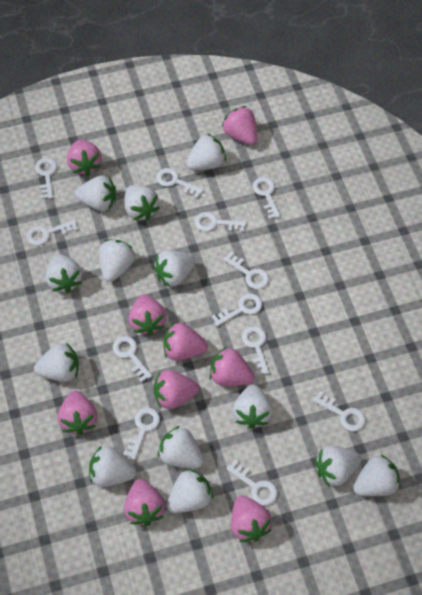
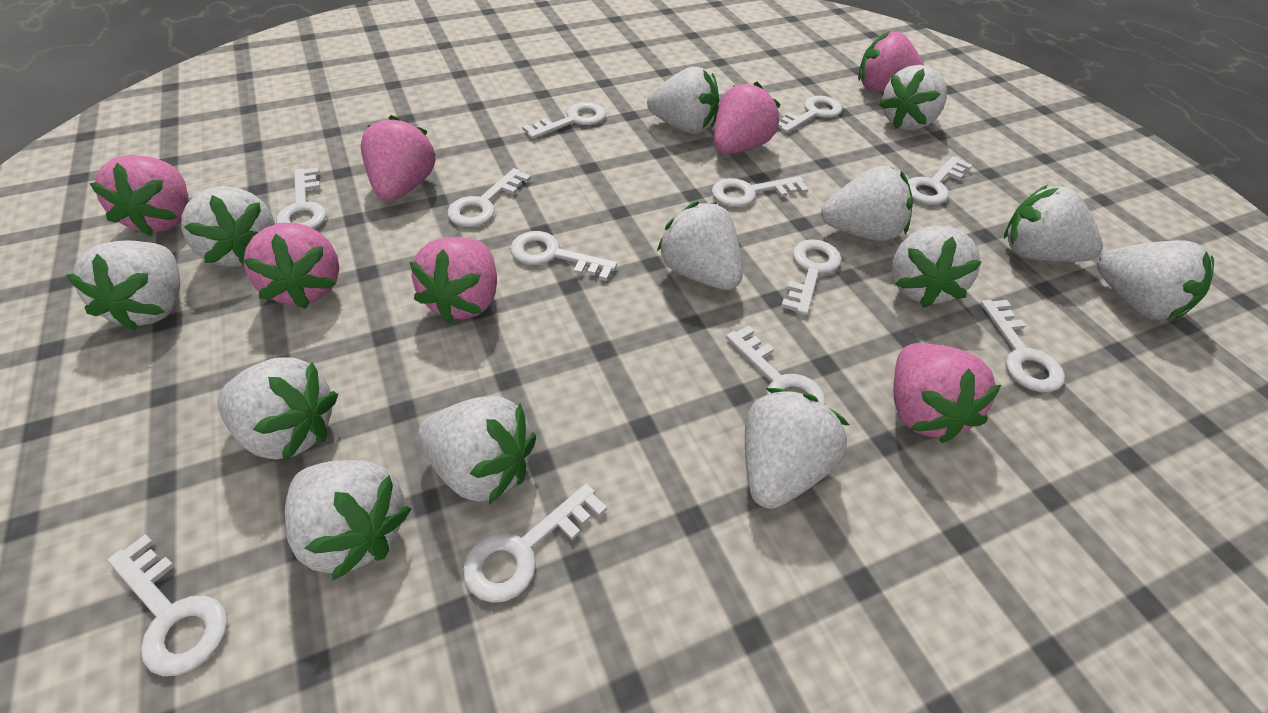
pink strawberry: 9 -> 7

